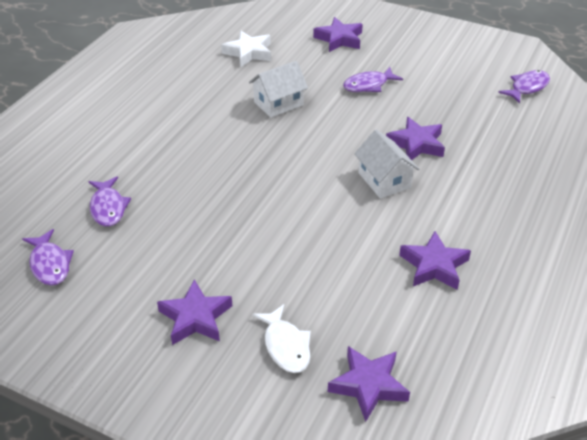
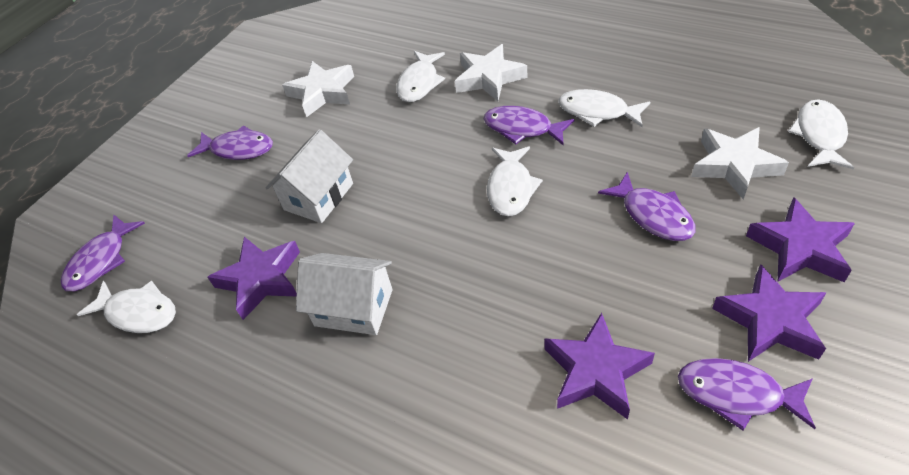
purple fish: 4 -> 5
purple star: 5 -> 4
white fish: 1 -> 5
white star: 1 -> 3

